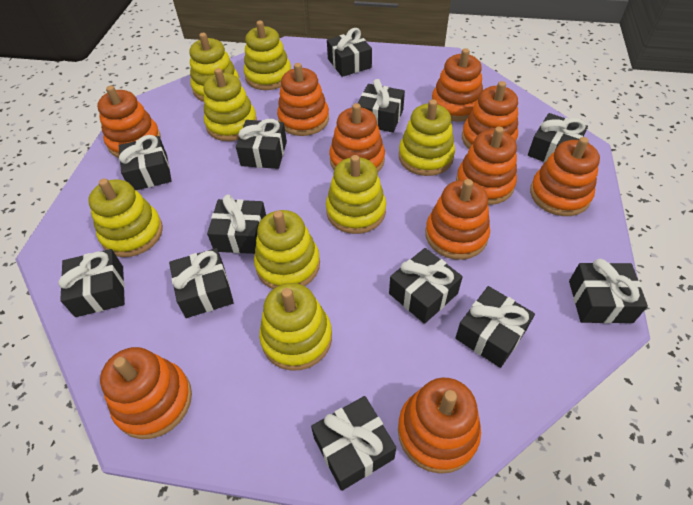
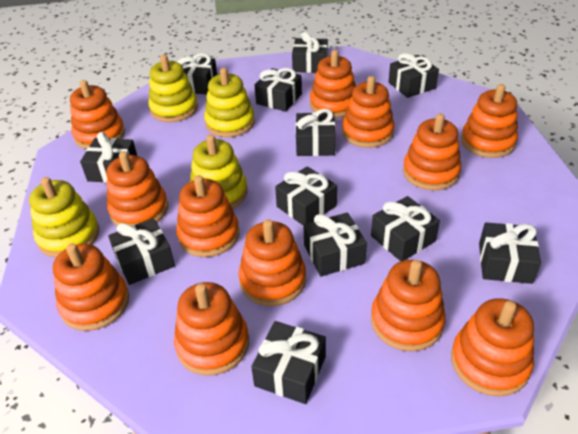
orange stacking toy: 10 -> 12
yellow stacking toy: 8 -> 4

